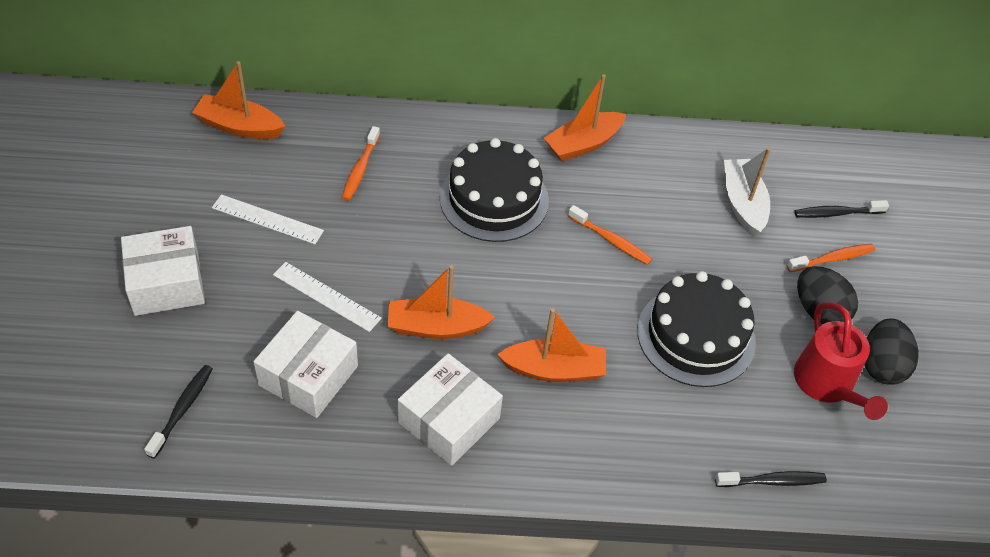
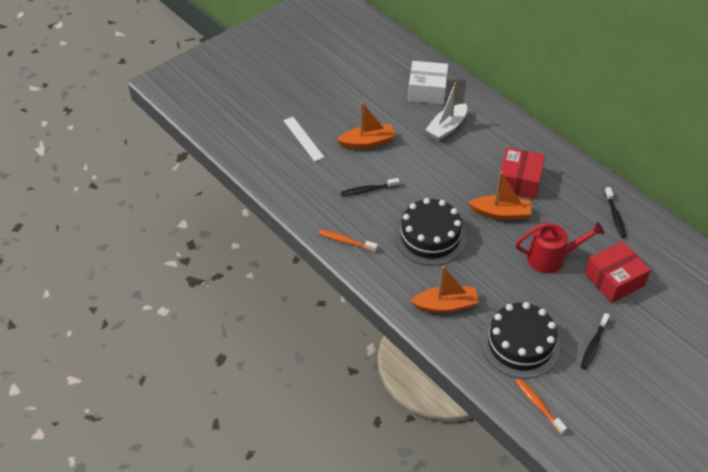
black egg: 2 -> 0
orange boat: 4 -> 3
orange toothbrush: 3 -> 2
red box: 0 -> 2
white box: 3 -> 1
white ruler: 2 -> 1

